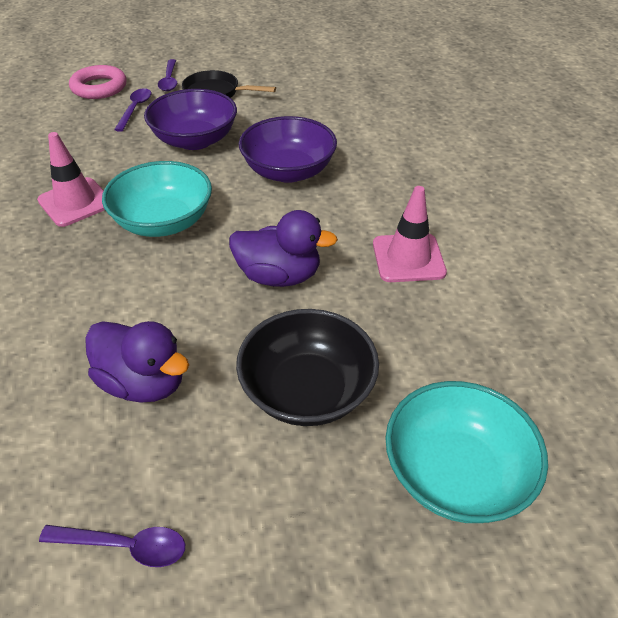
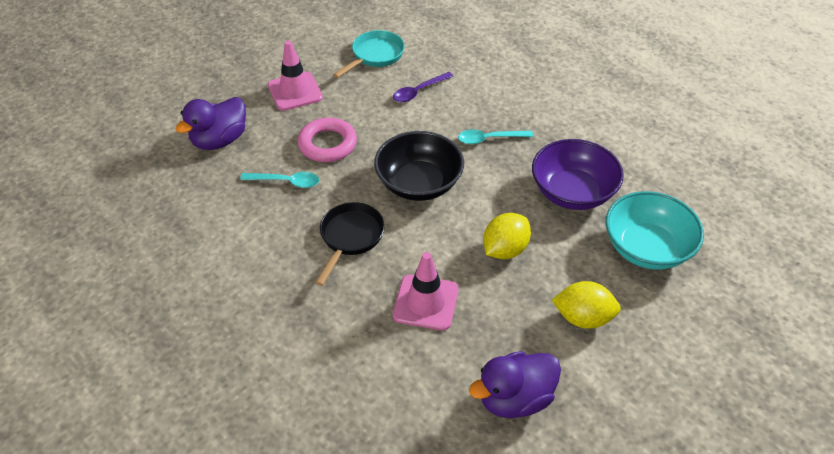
purple bowl: 2 -> 1
purple spoon: 3 -> 1
turquoise bowl: 2 -> 1
turquoise pan: 0 -> 1
turquoise spoon: 0 -> 2
yellow lemon: 0 -> 2

